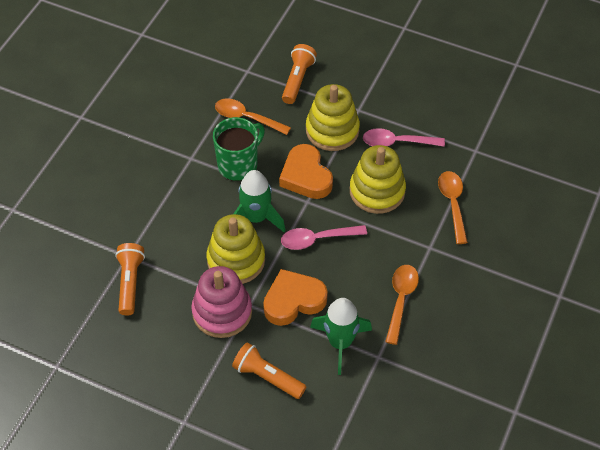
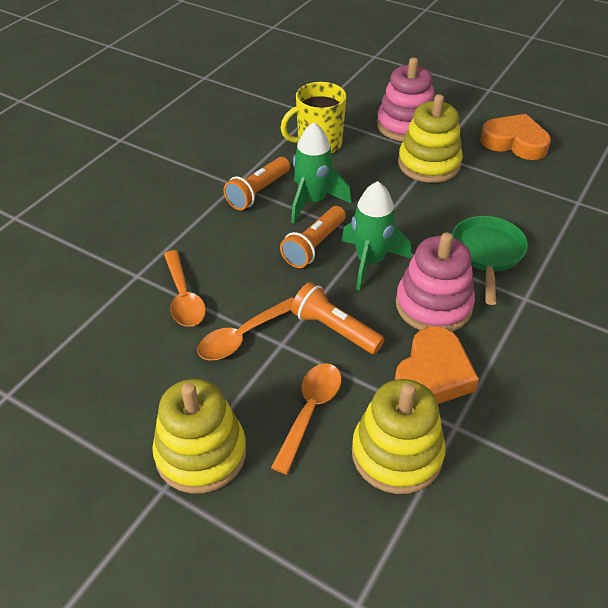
green mug: 1 -> 0
green pan: 0 -> 1
pink spoon: 2 -> 0
pink stacking toy: 1 -> 2
yellow mug: 0 -> 1

